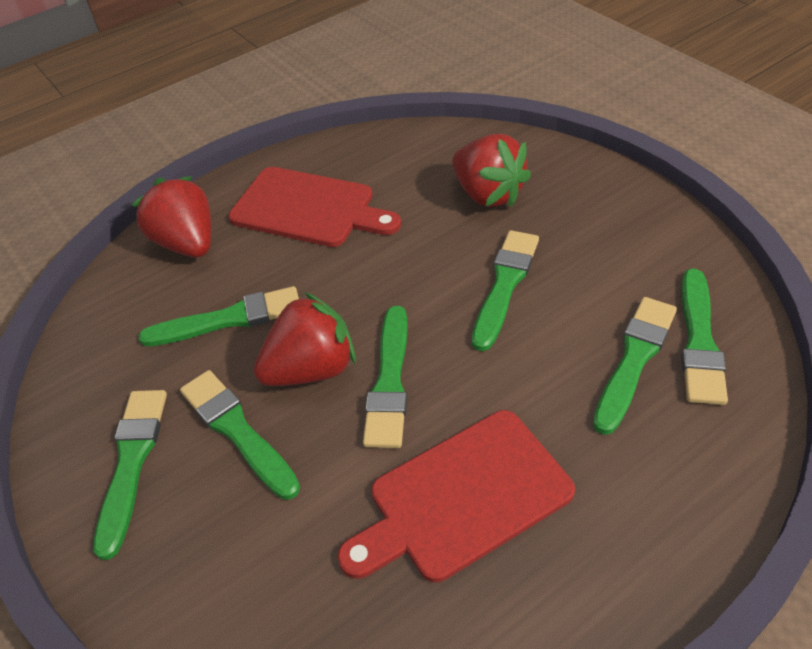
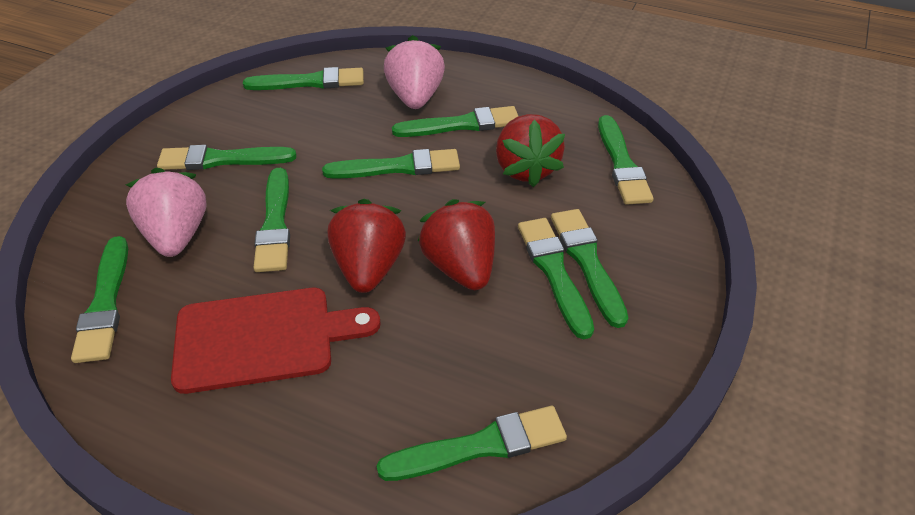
green brush: 7 -> 10
pink strawberry: 0 -> 2
red cutting board: 2 -> 1

